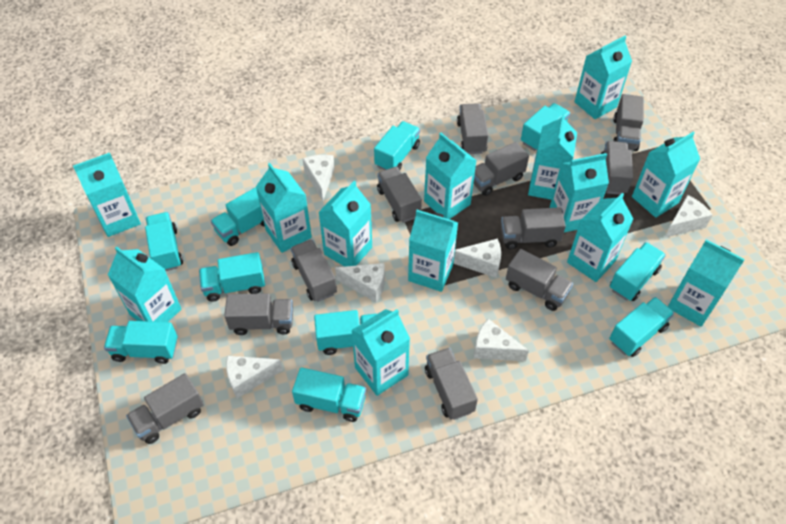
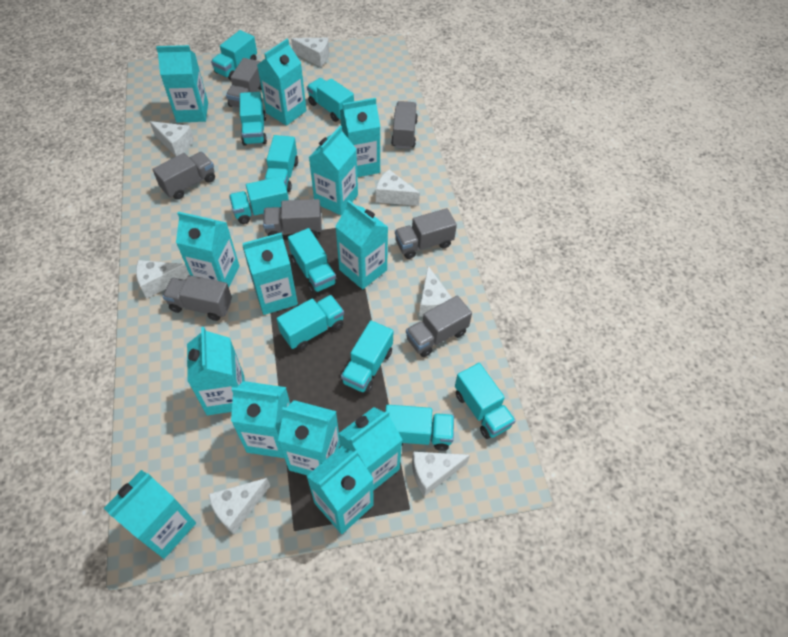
grey truck: 11 -> 7
white cheese: 6 -> 7

